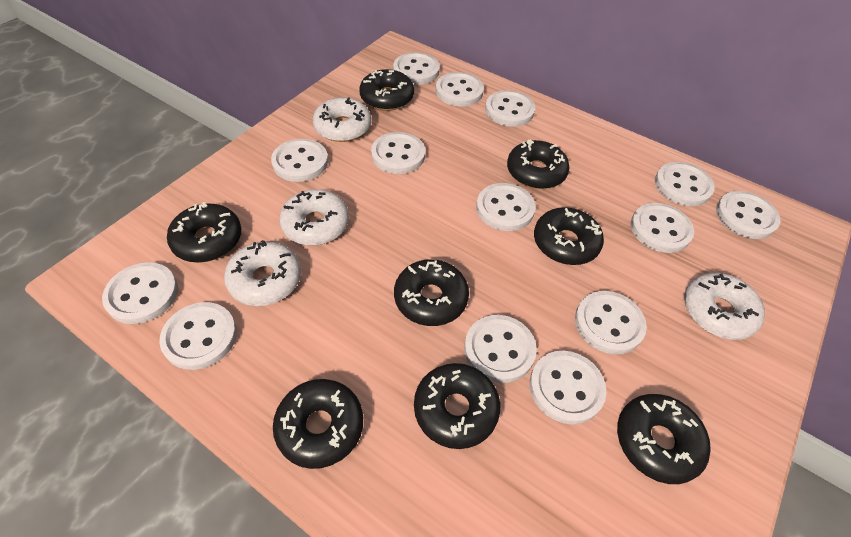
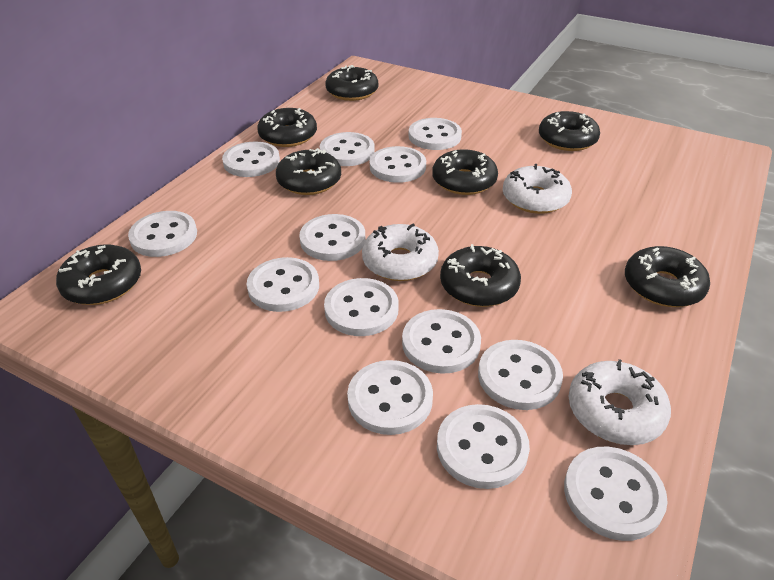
white button: 14 -> 13
white donut: 4 -> 3

